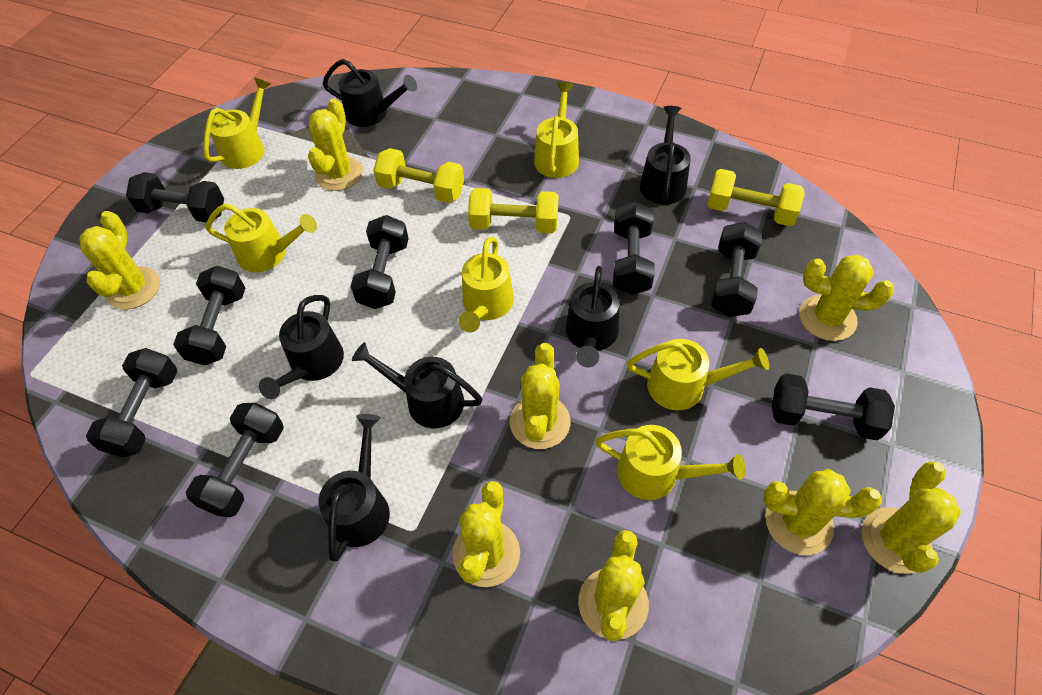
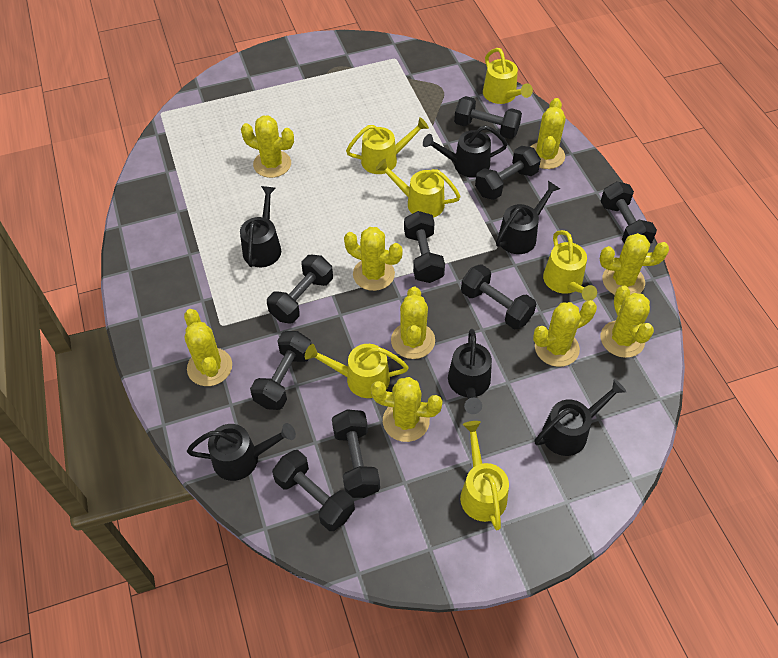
black dumbbell: 8 -> 9
yellow cactus: 8 -> 9
yellow dumbbell: 3 -> 0

